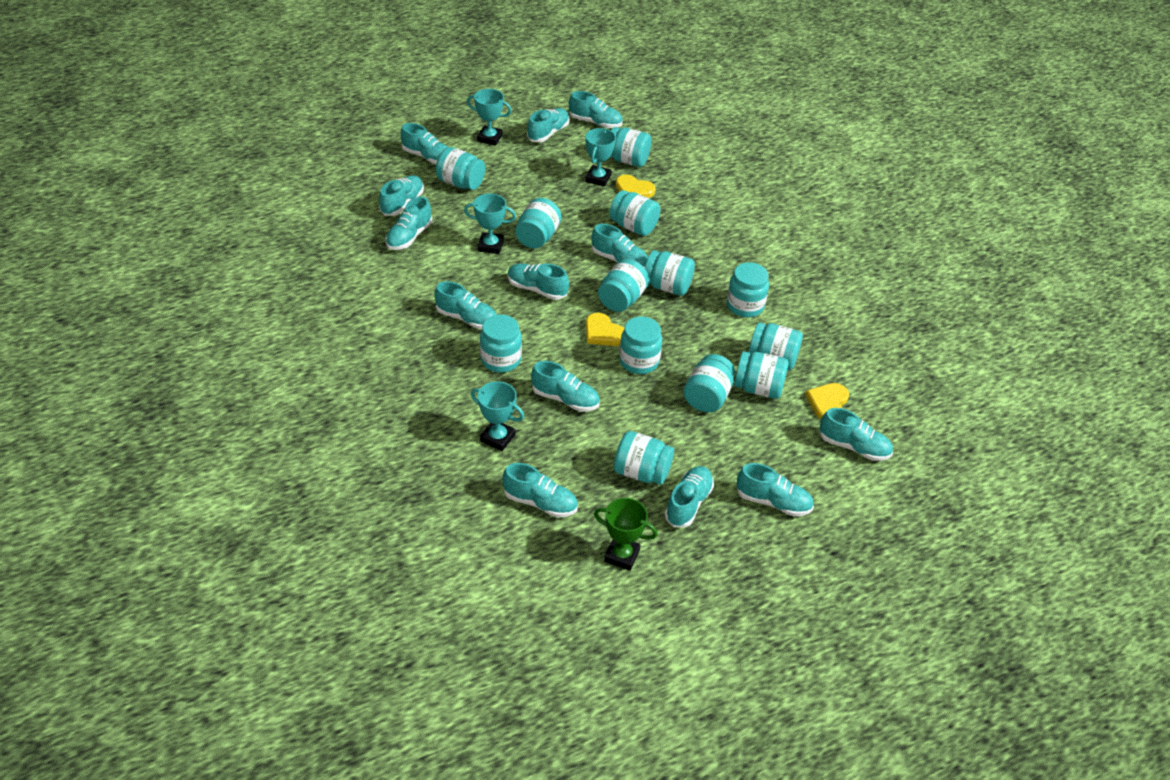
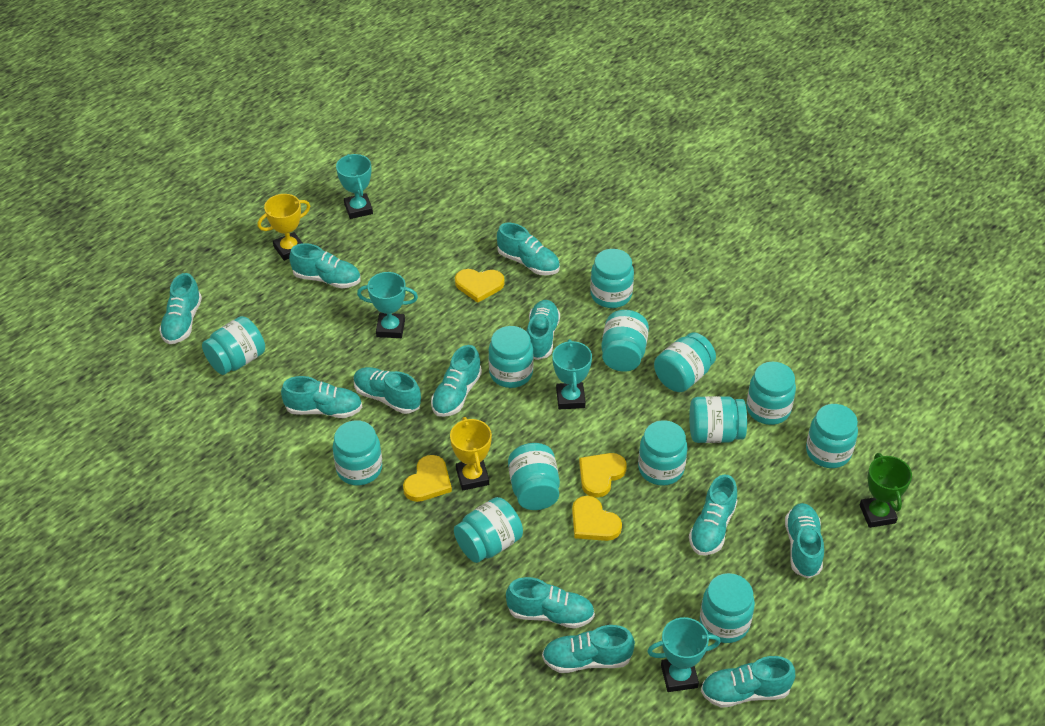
turquoise shoe: 13 -> 12
yellow heart: 3 -> 4
yellow trophy: 0 -> 2

